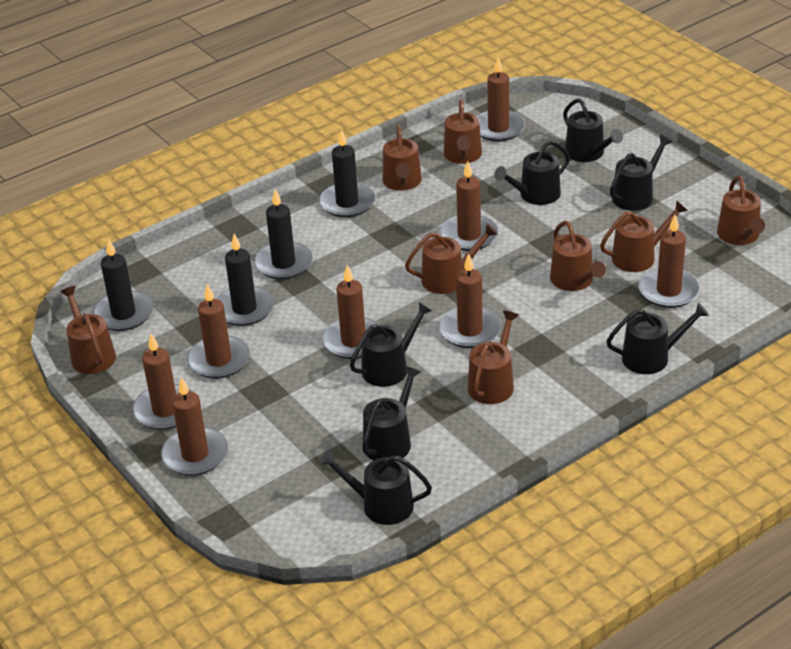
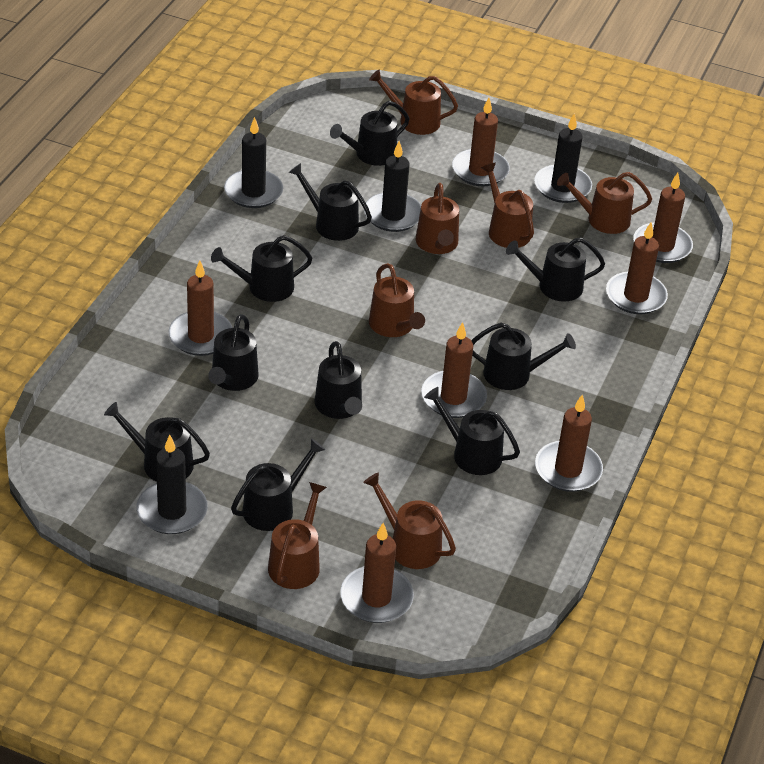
black watering can: 7 -> 10
brown candle: 8 -> 7
brown watering can: 8 -> 7

